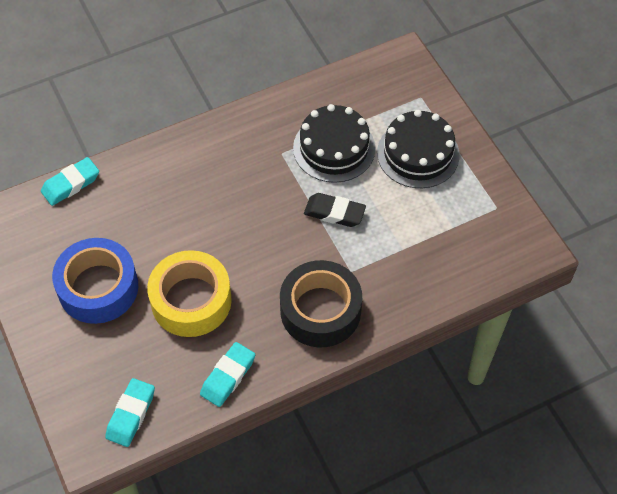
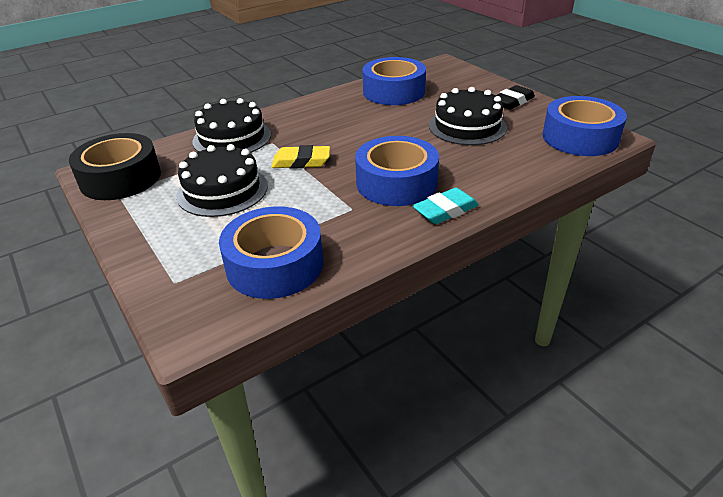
black cake: 2 -> 3
blue tape: 1 -> 4
turquoise eraser: 3 -> 1
yellow eraser: 0 -> 1
yellow tape: 1 -> 0

